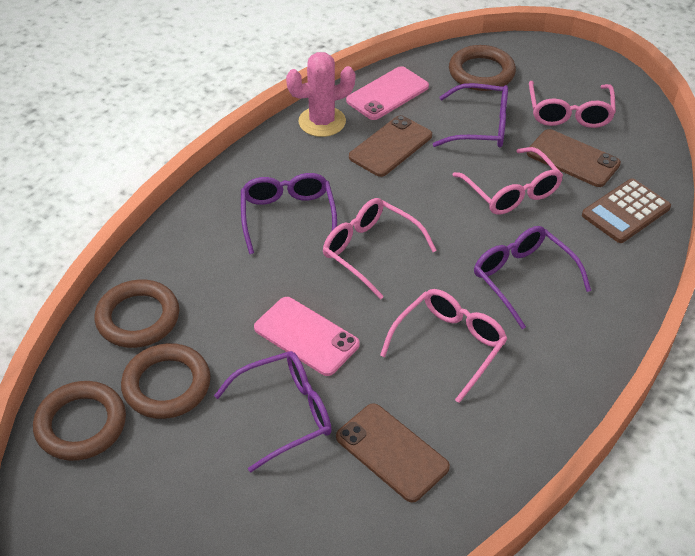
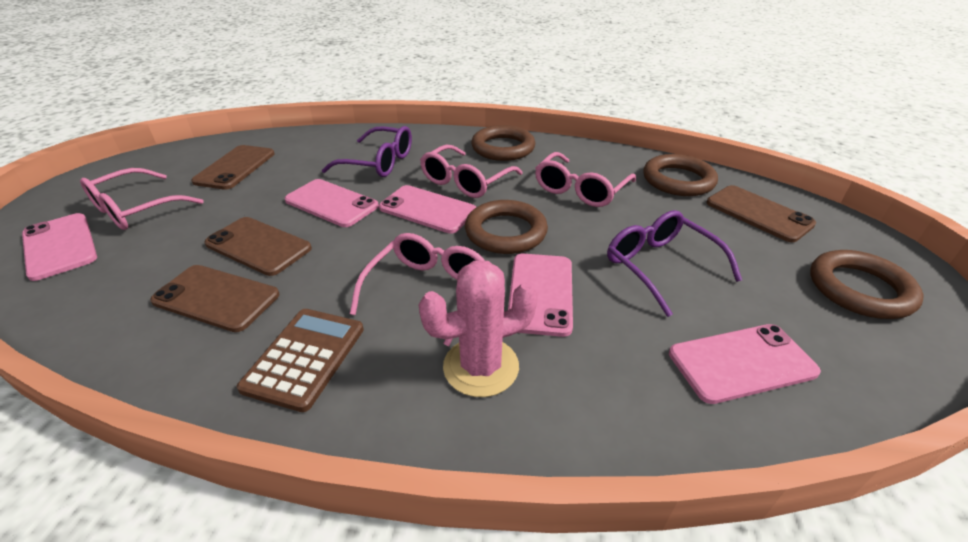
brown phone: 3 -> 4
pink phone: 2 -> 5
purple glasses: 4 -> 2

